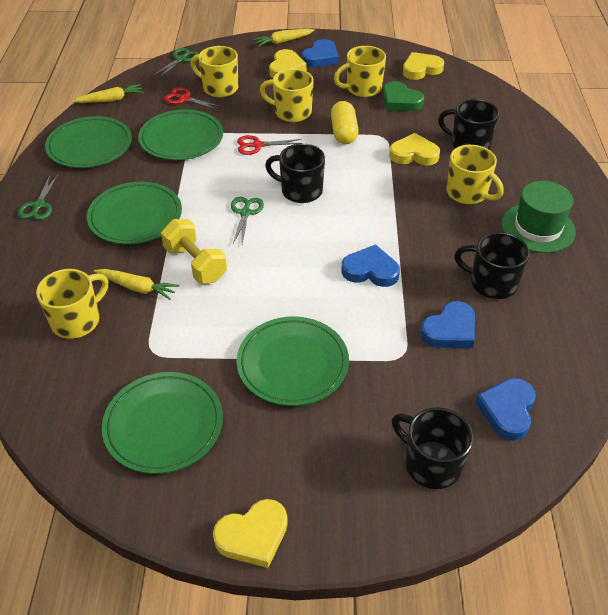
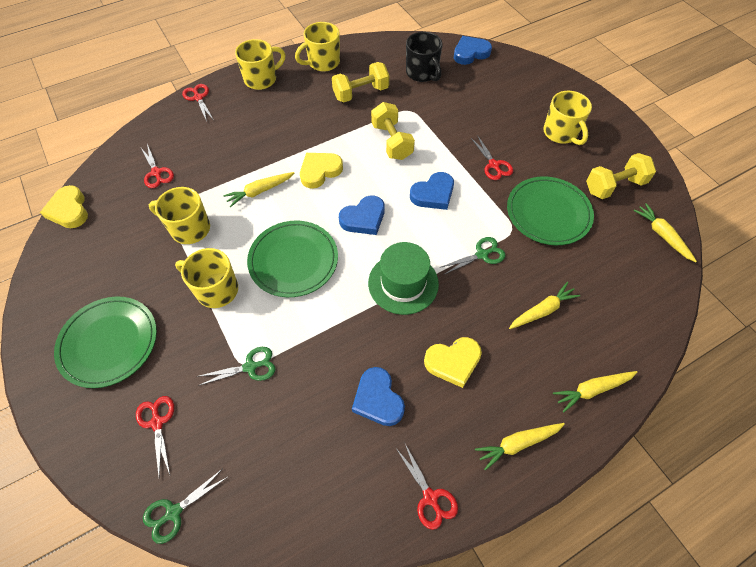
black mug: 4 -> 1
green heart: 1 -> 0
green plate: 5 -> 3
red scissors: 2 -> 5
yellow capsule: 1 -> 0
yellow carrot: 3 -> 5
yellow dumbbell: 1 -> 3
yellow heart: 4 -> 3

